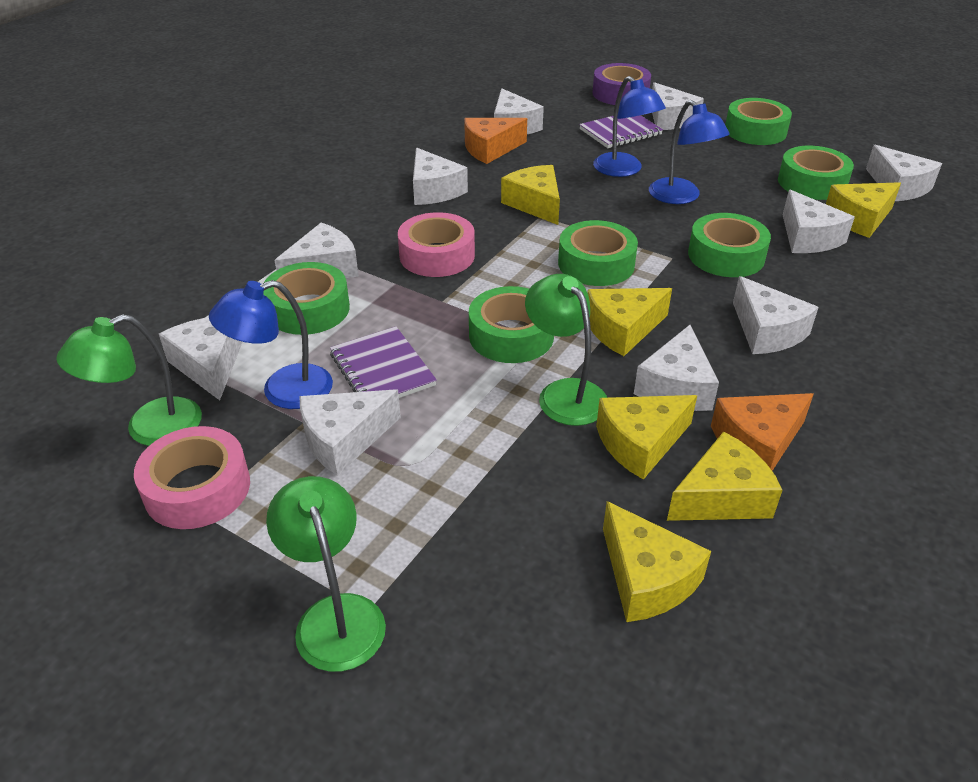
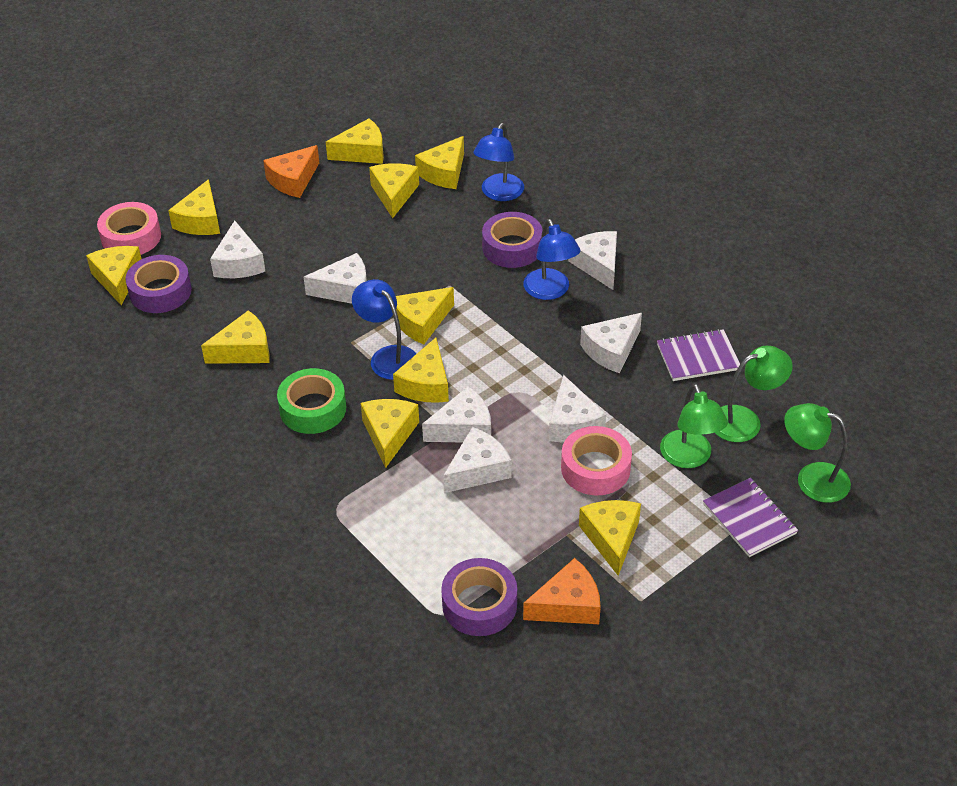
green tape: 6 -> 1
purple tape: 1 -> 3
white cheese: 10 -> 7
yellow cheese: 6 -> 10

